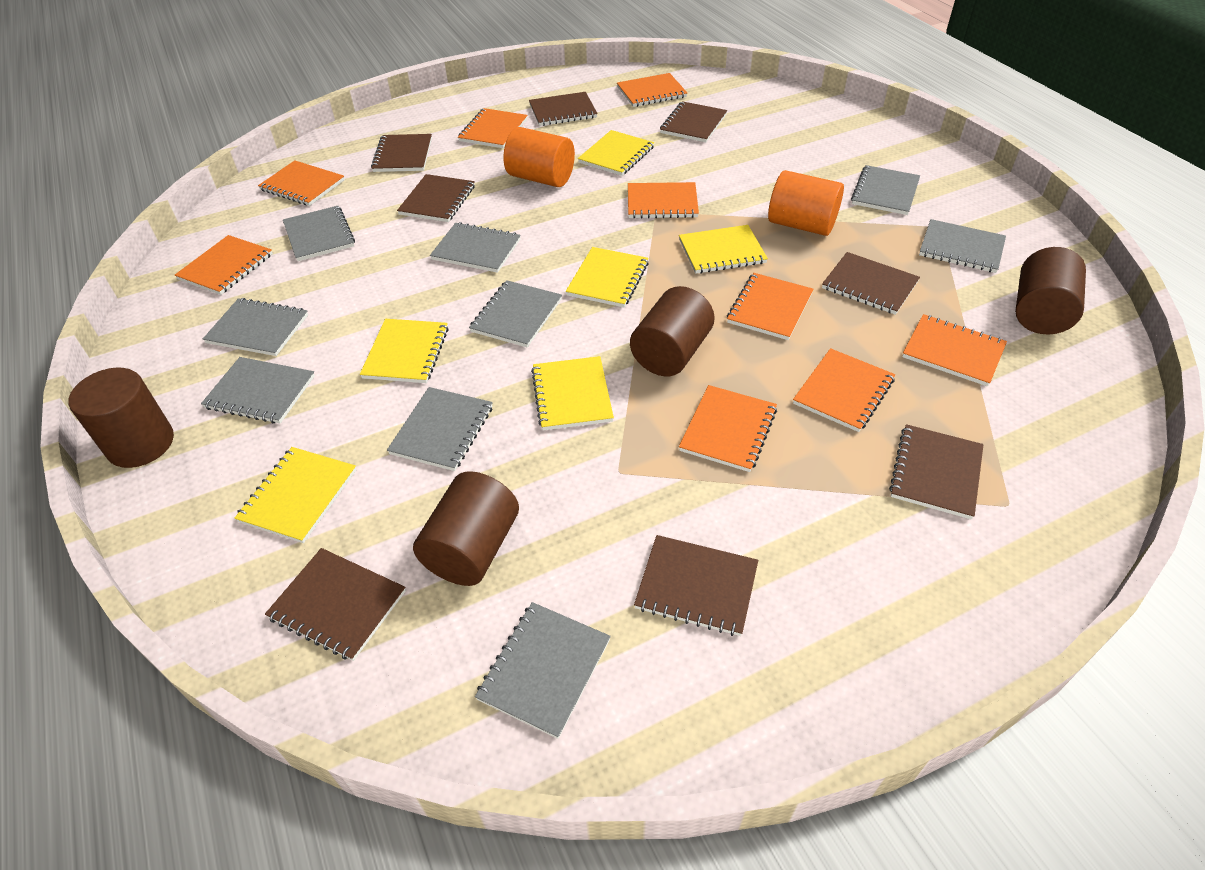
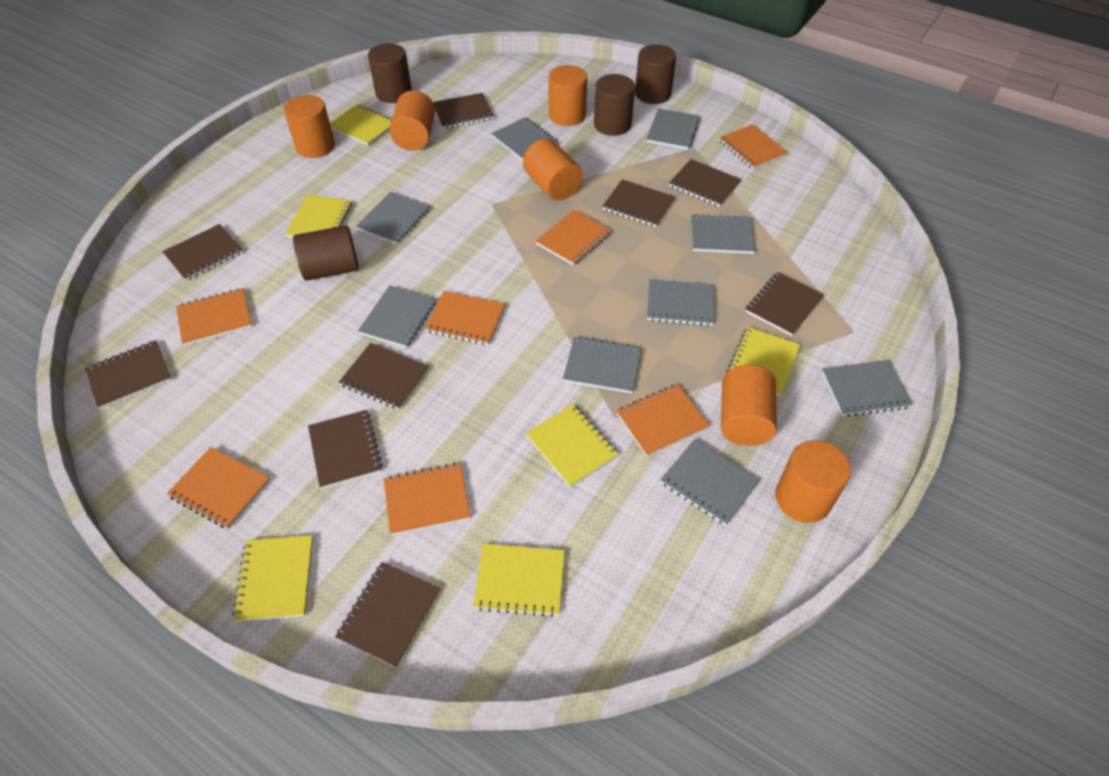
brown notebook: 8 -> 9
orange cylinder: 2 -> 6
orange notebook: 9 -> 7

